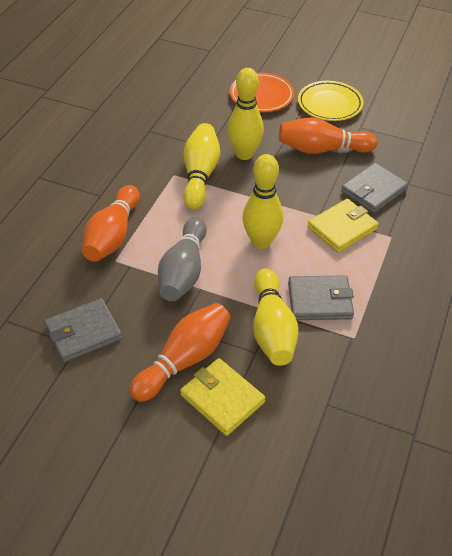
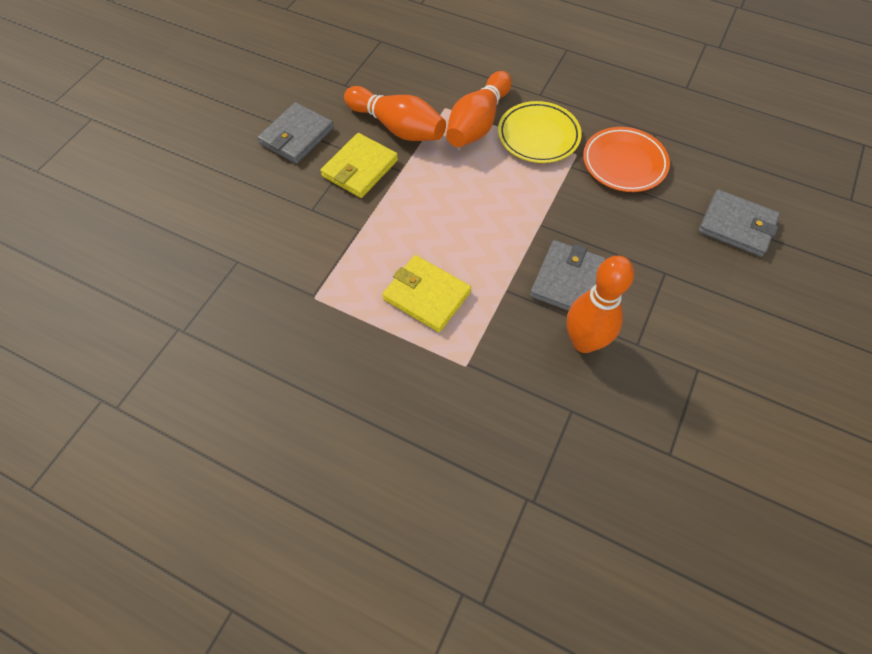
grey bowling pin: 1 -> 0
yellow bowling pin: 4 -> 0

